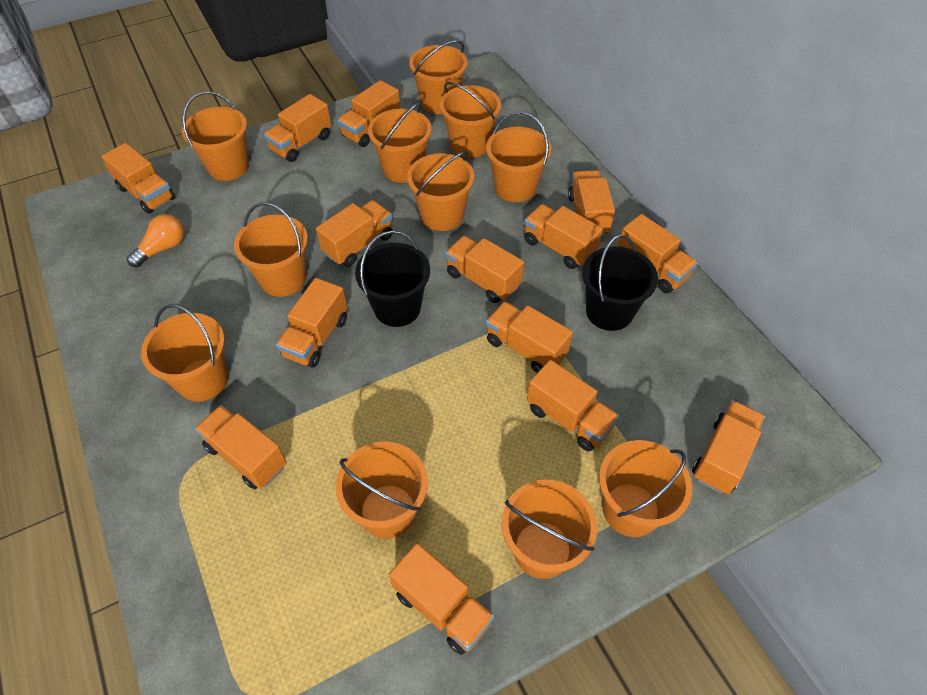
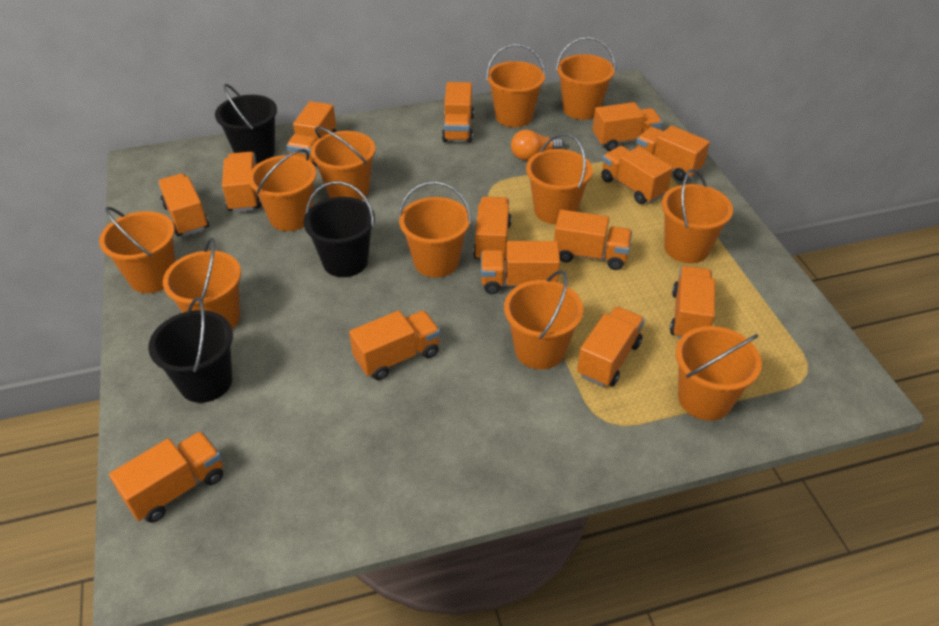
black bucket: 2 -> 3

